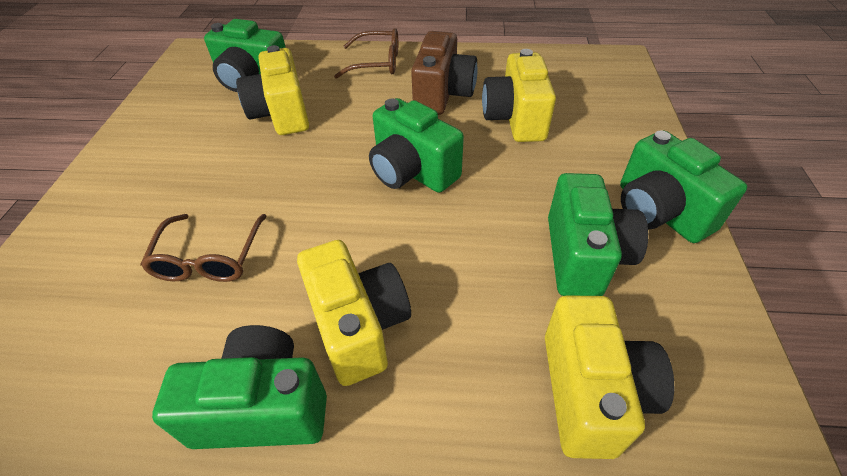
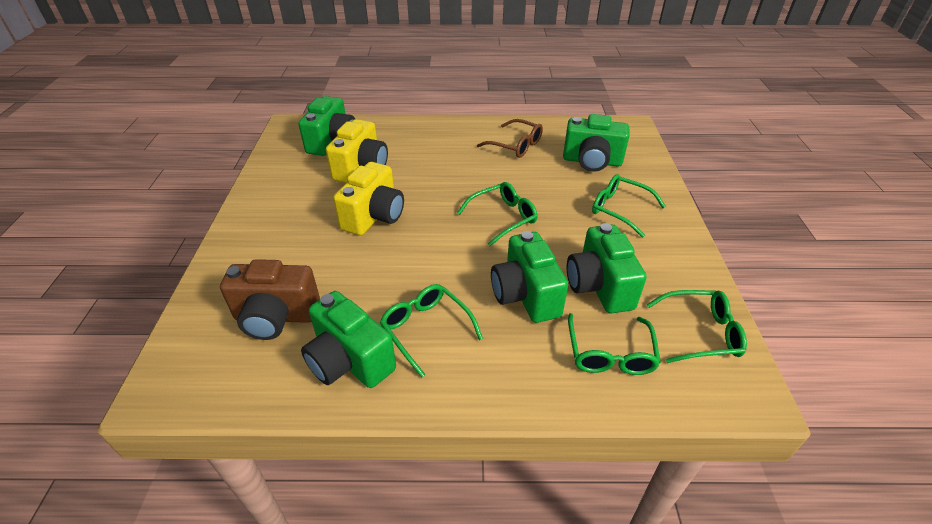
brown glasses: 2 -> 1
green glasses: 0 -> 5
yellow camera: 4 -> 2

